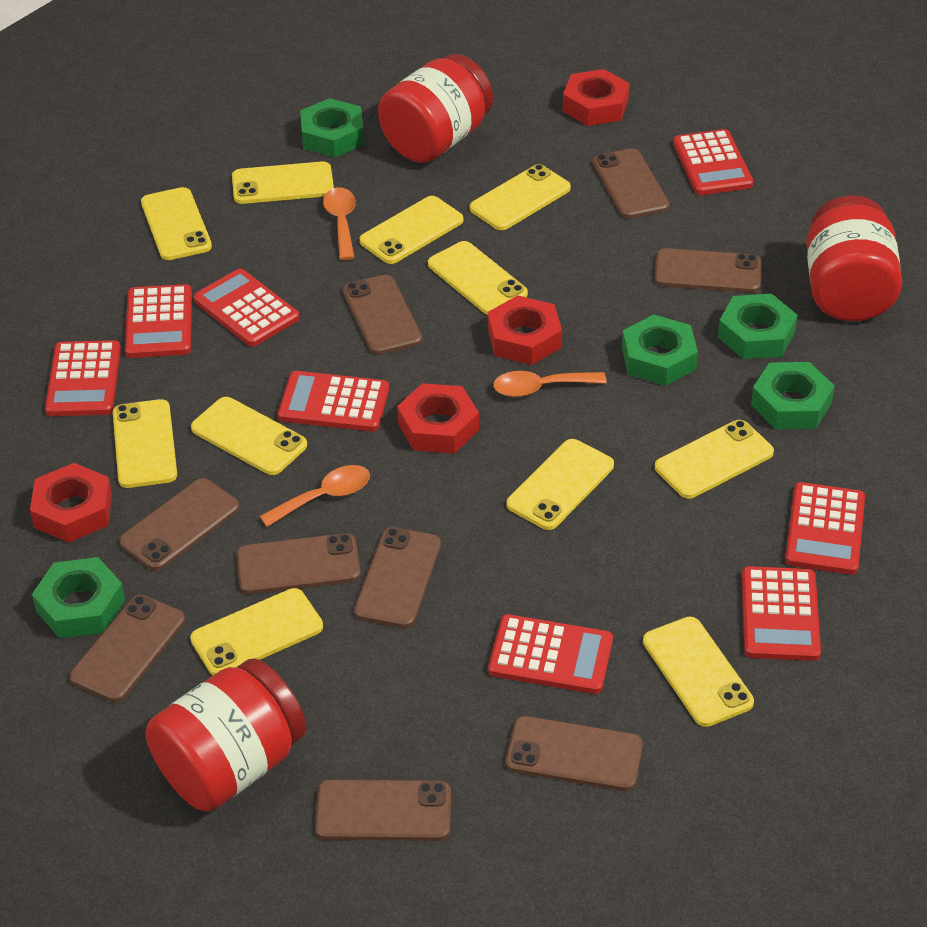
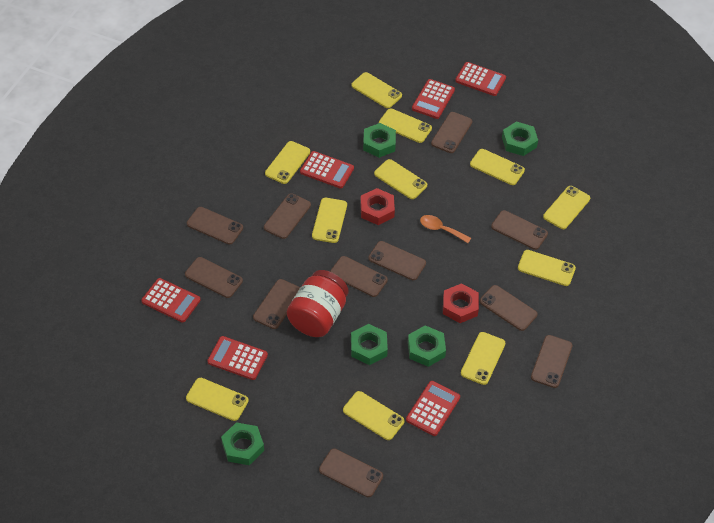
brown phone: 9 -> 11
orange spoon: 3 -> 1
red calculator: 8 -> 6
red jar: 3 -> 1
red nut: 4 -> 2

